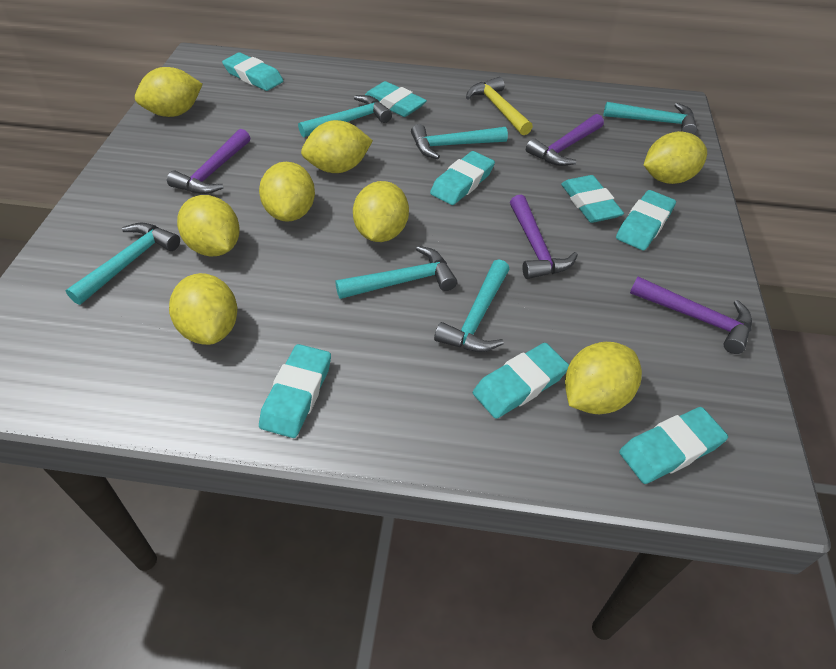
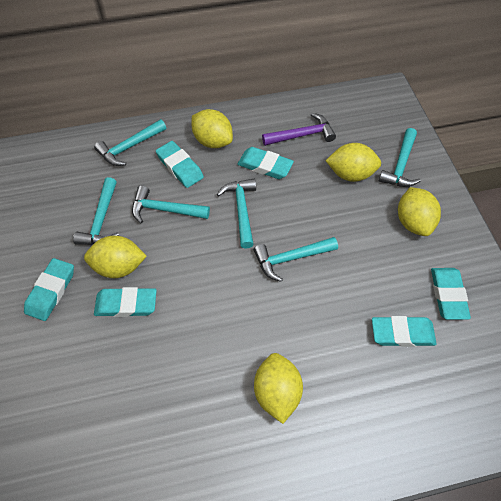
purple hammer: 4 -> 1
turquoise eraser: 8 -> 6
yellow hammer: 1 -> 0
yellow lemon: 8 -> 5

